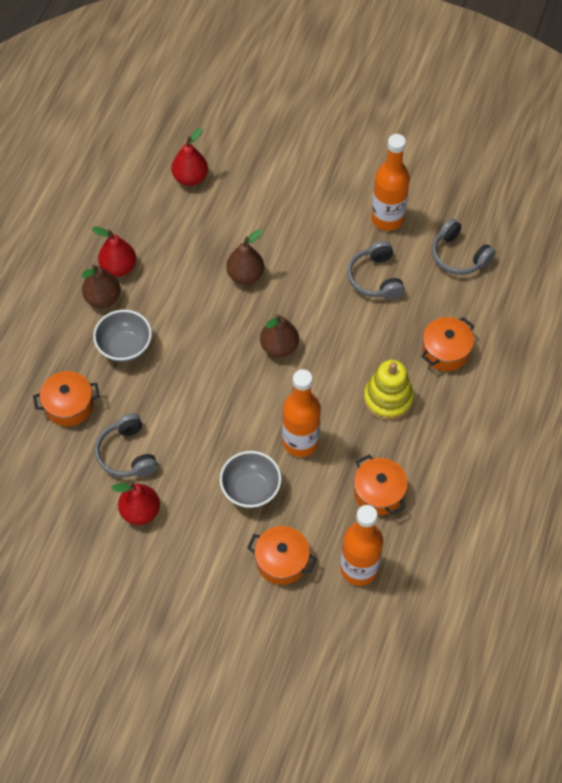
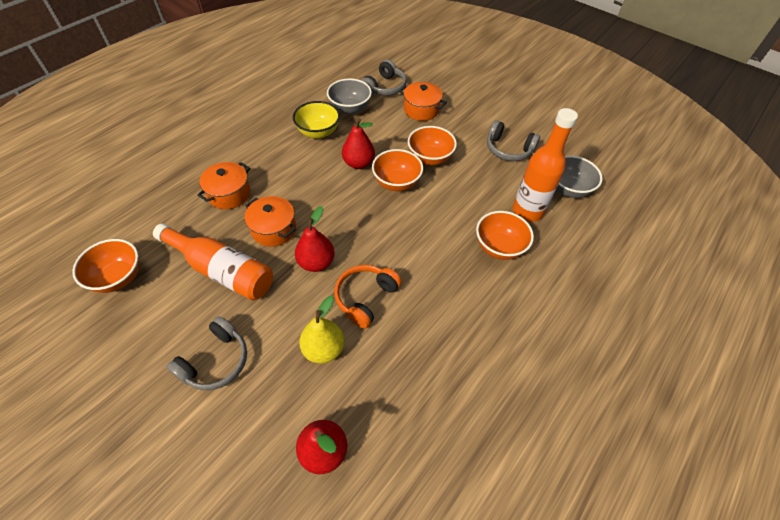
brown pear: 3 -> 0
orange bottle: 3 -> 2
orange bowl: 0 -> 4
orange headphones: 0 -> 1
orange pot: 4 -> 3
yellow bowl: 0 -> 1
yellow pear: 0 -> 1
yellow stacking toy: 1 -> 0

